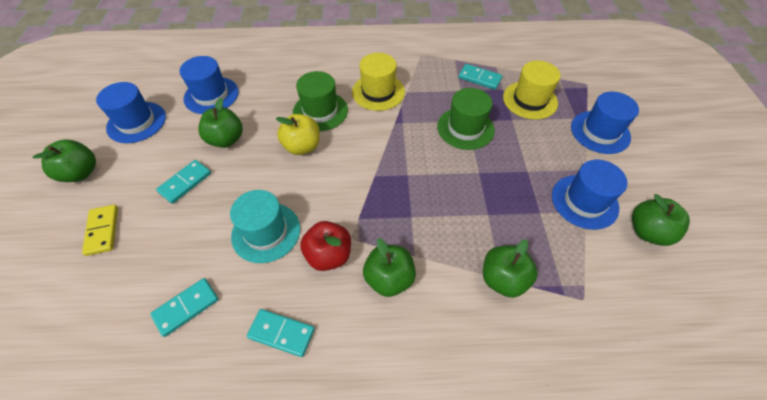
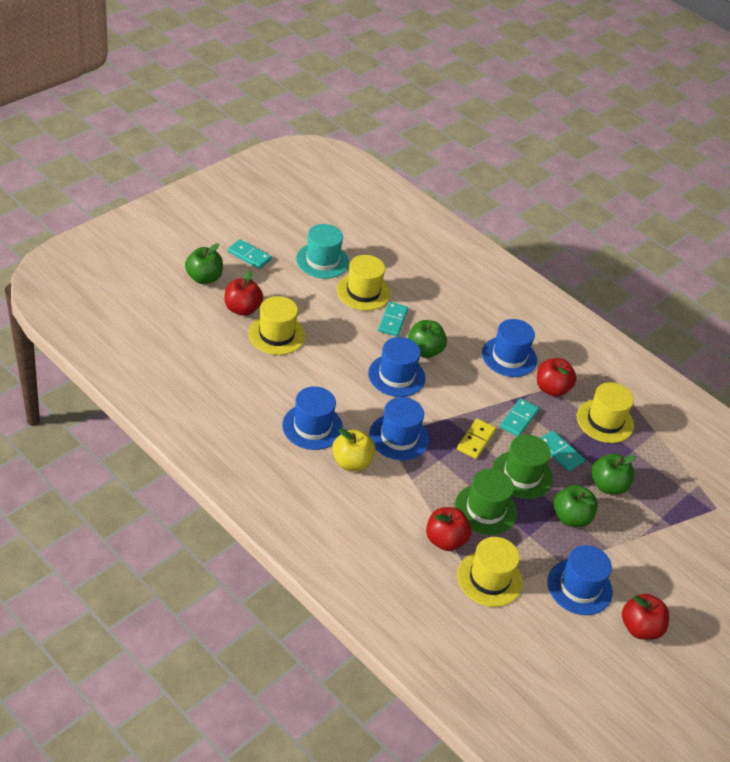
blue hat: 4 -> 5
green apple: 5 -> 4
red apple: 1 -> 4
yellow hat: 2 -> 4

